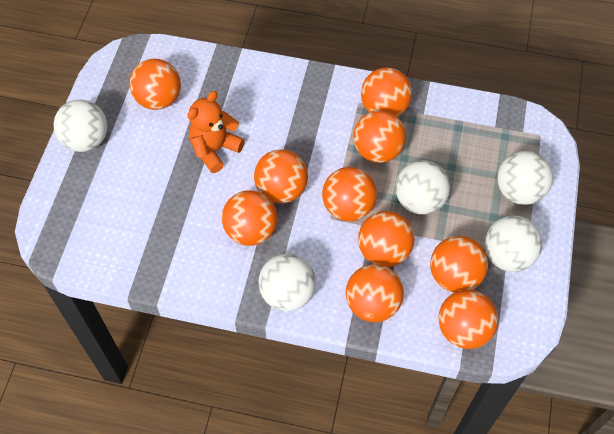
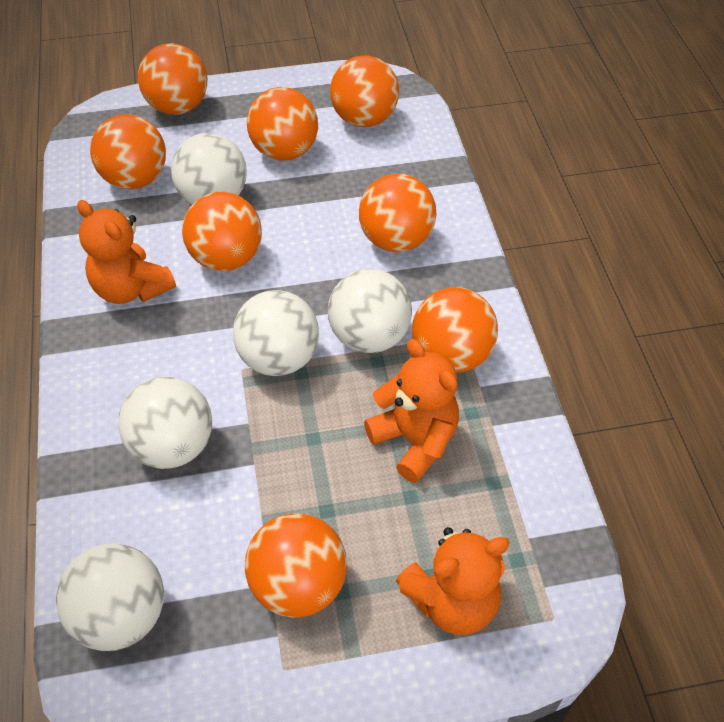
orange ball: 10 -> 8
orange teddy bear: 1 -> 3

